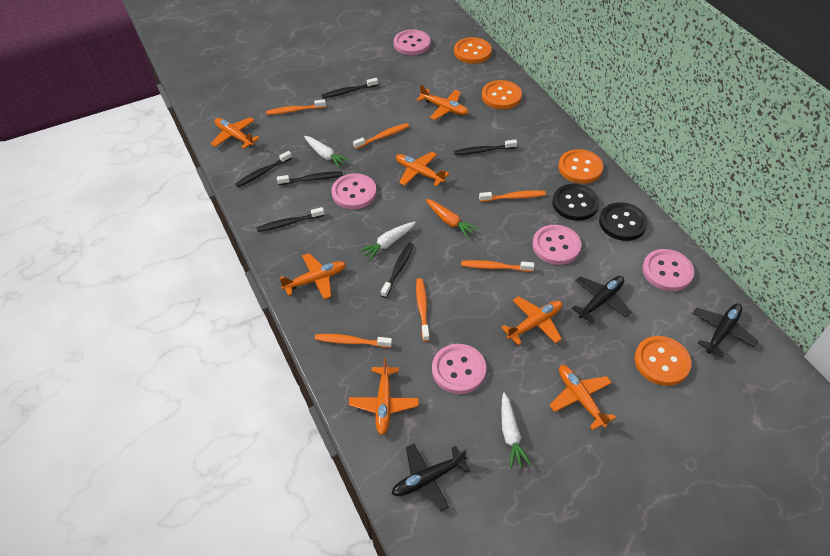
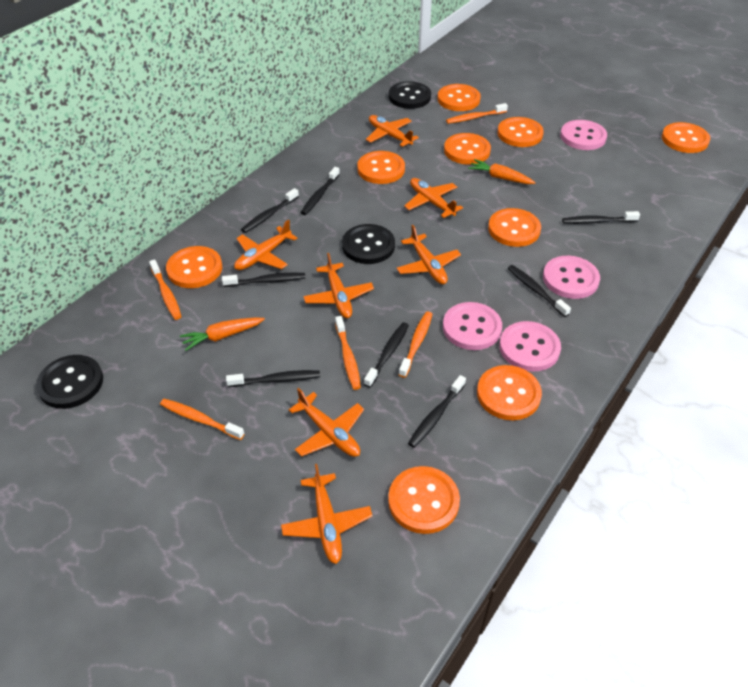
black button: 2 -> 3
black plane: 3 -> 0
black toothbrush: 6 -> 8
orange button: 4 -> 9
orange carrot: 1 -> 2
orange toothbrush: 6 -> 5
pink button: 5 -> 4
white carrot: 3 -> 0

